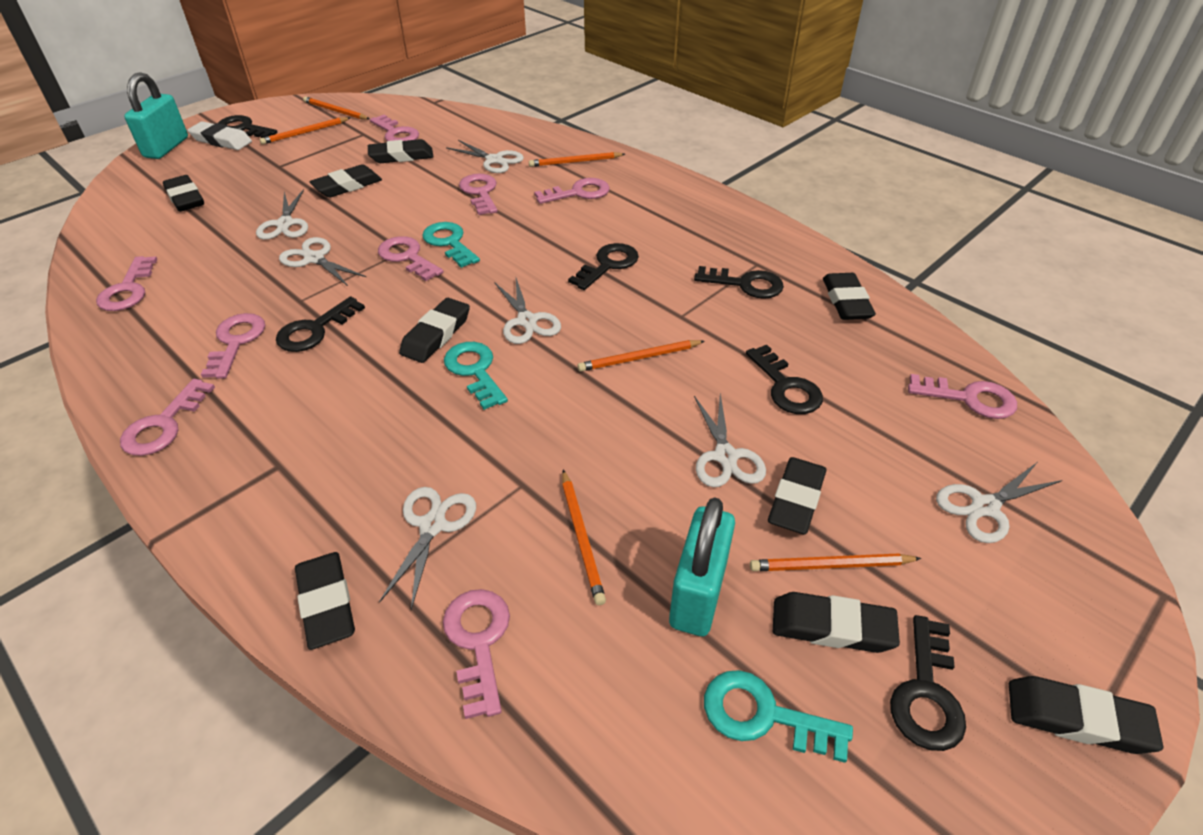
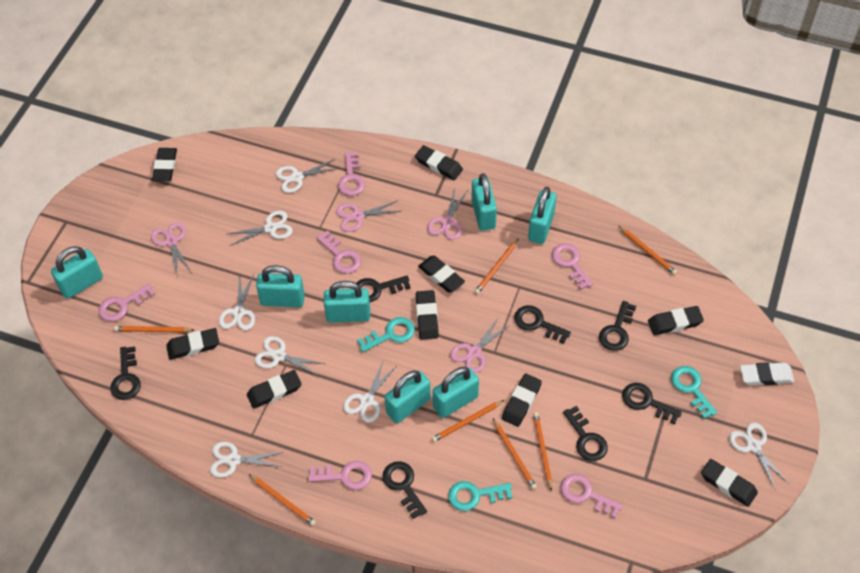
black key: 6 -> 7
orange pencil: 6 -> 7
pink key: 9 -> 6
pink scissors: 0 -> 4
turquoise padlock: 2 -> 7

